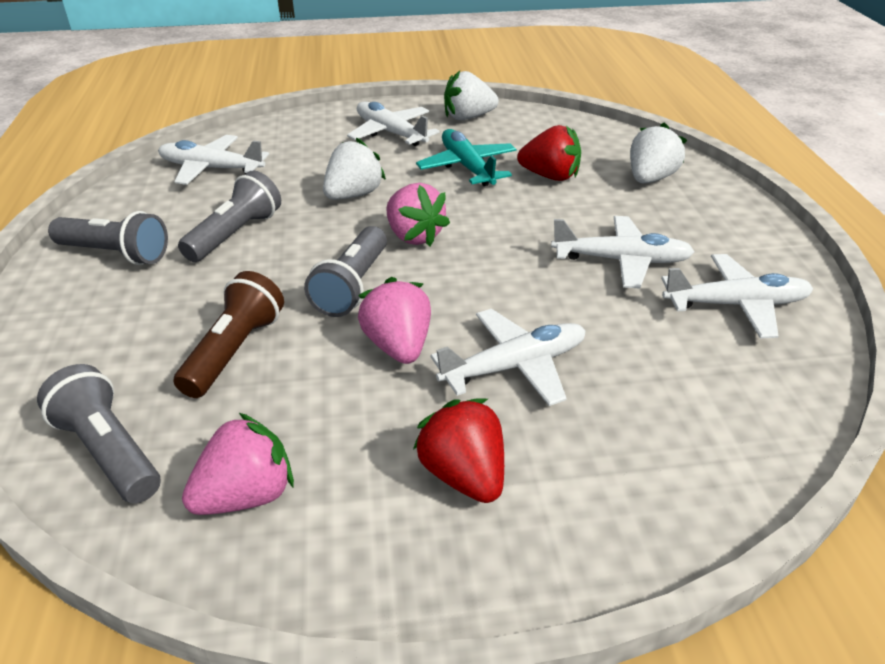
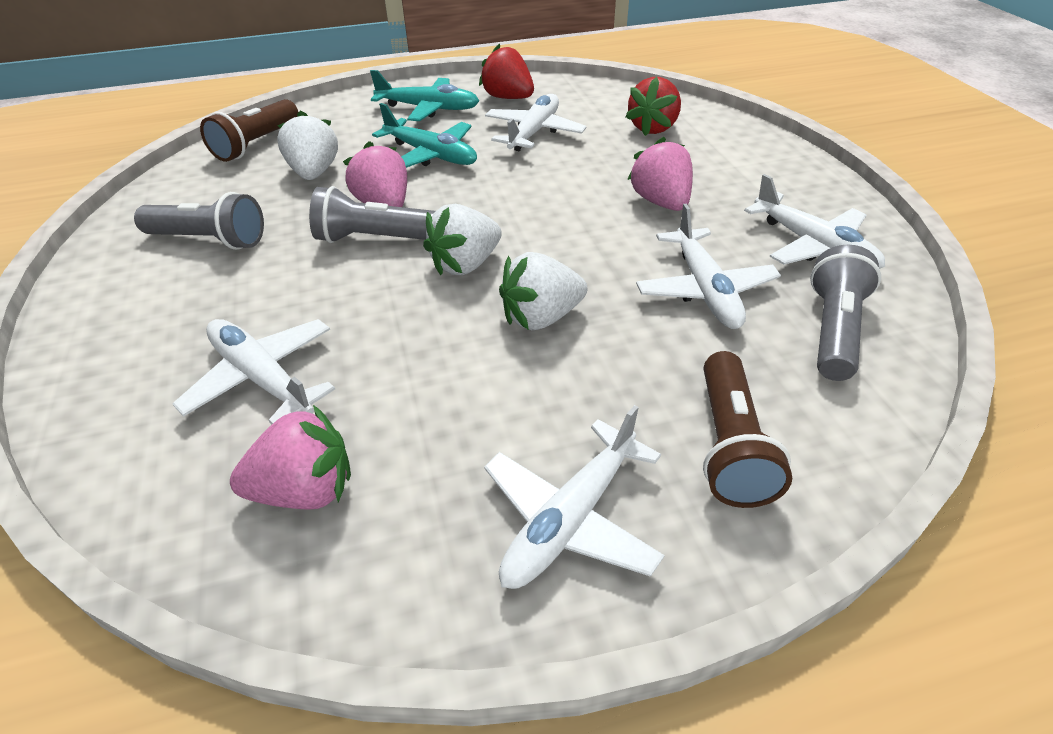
brown flashlight: 1 -> 2
grey flashlight: 4 -> 3
turquoise plane: 1 -> 2

